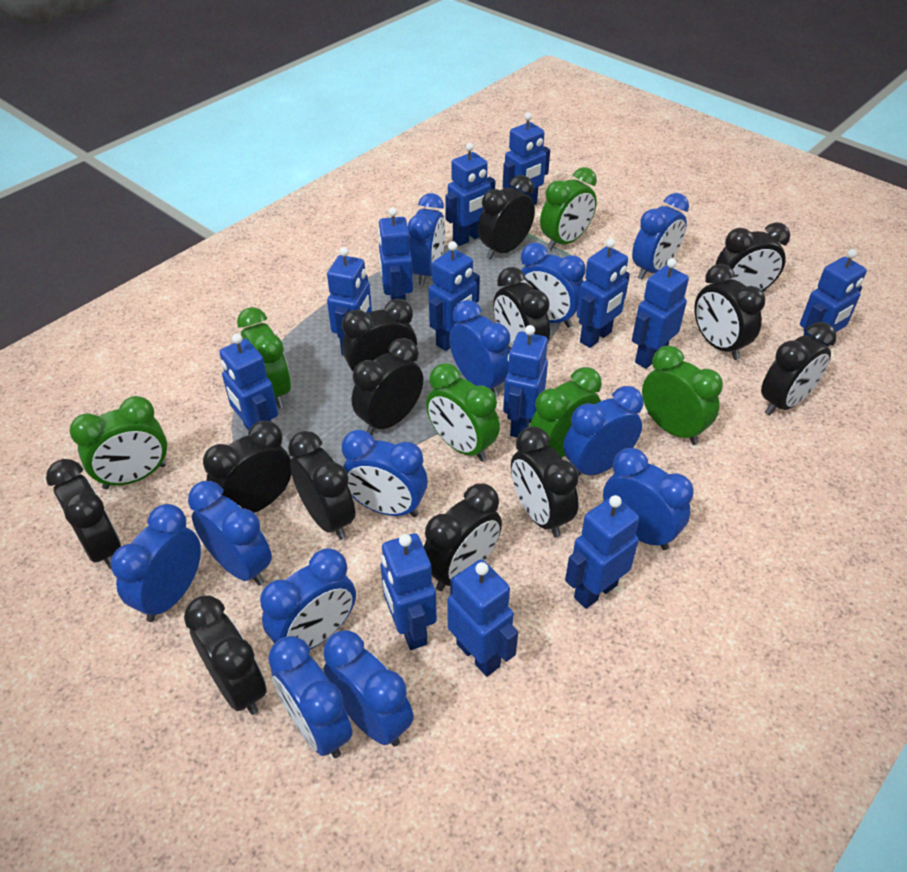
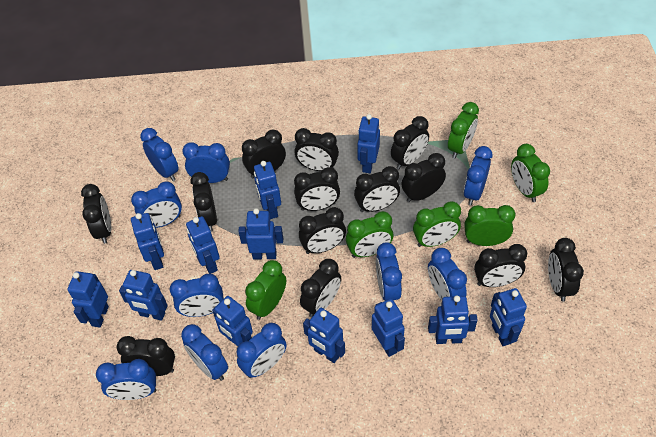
blue clock: 12 -> 10
blue robot: 13 -> 12

